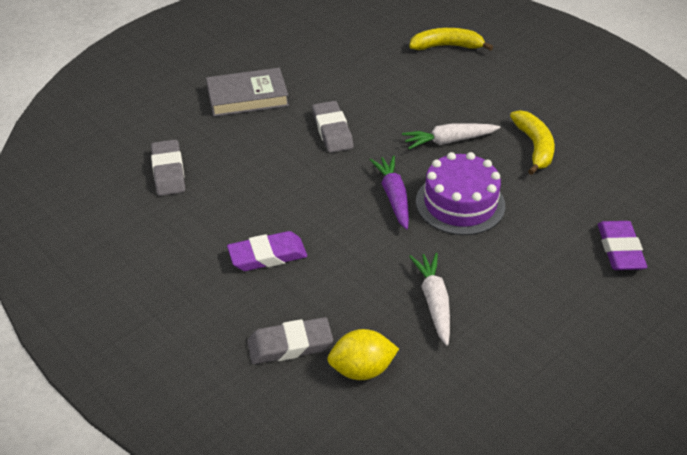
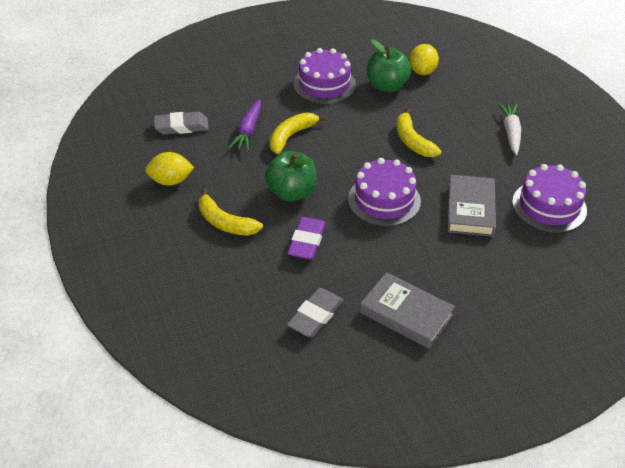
green apple: 0 -> 2
grey book: 1 -> 2
grey eraser: 3 -> 2
purple cake: 1 -> 3
purple eraser: 2 -> 1
white carrot: 2 -> 1
yellow banana: 2 -> 3
yellow lemon: 1 -> 2

